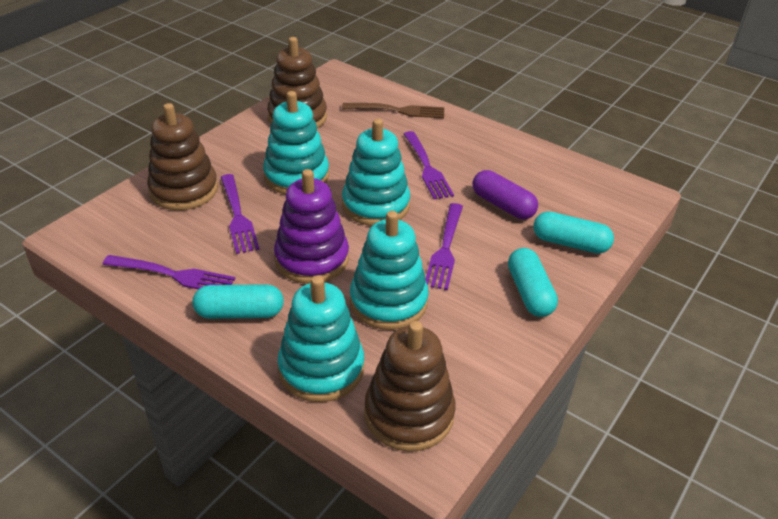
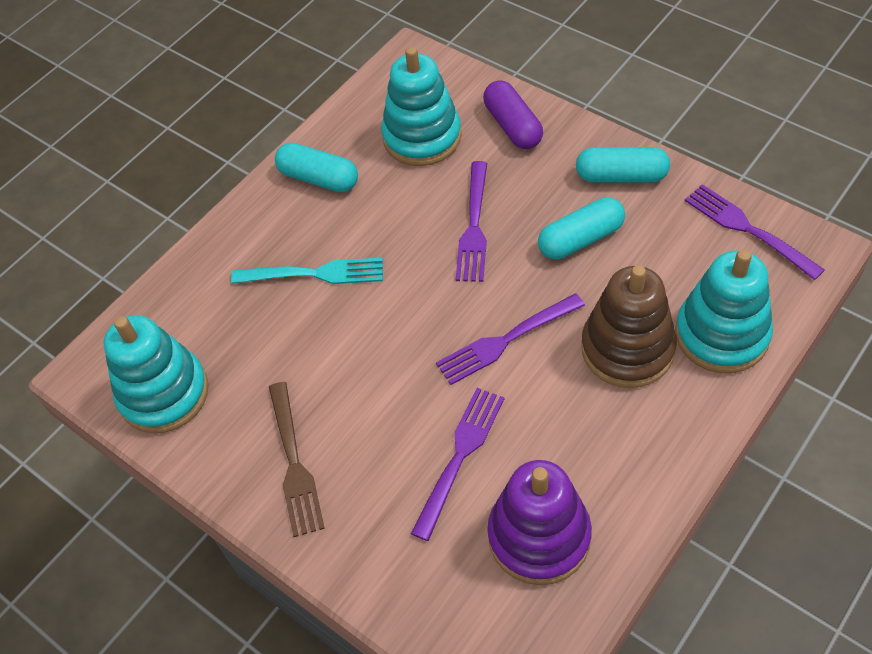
brown stacking toy: 3 -> 1
turquoise fork: 0 -> 1
turquoise stacking toy: 4 -> 3

